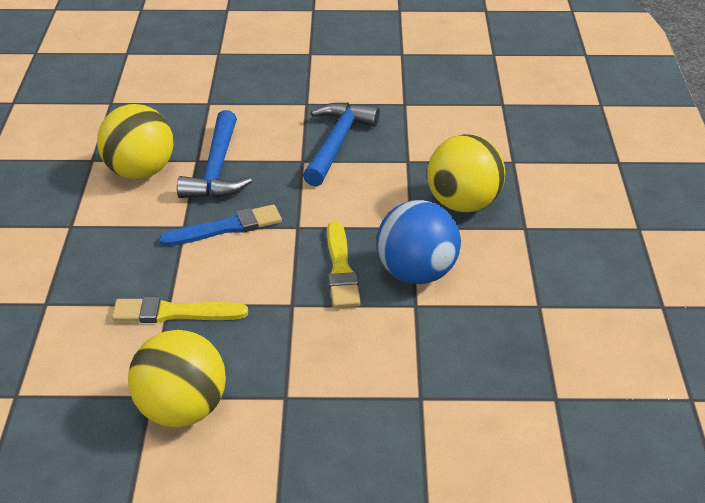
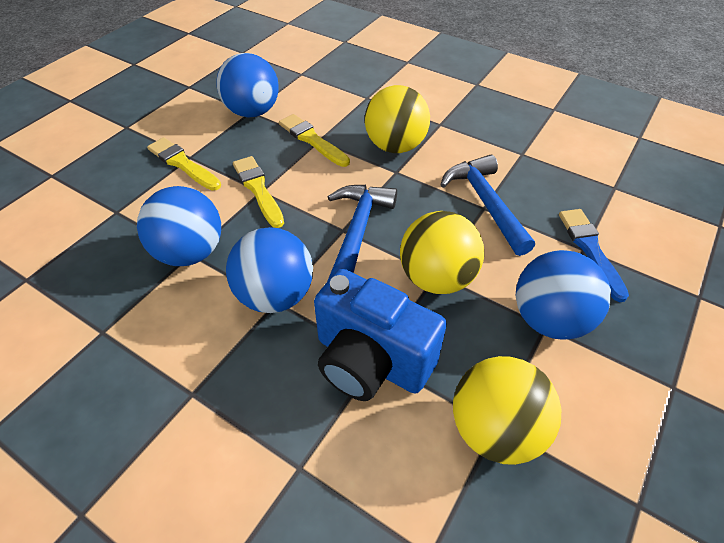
blue ball: 1 -> 4
blue camera: 0 -> 1
yellow brush: 2 -> 3

